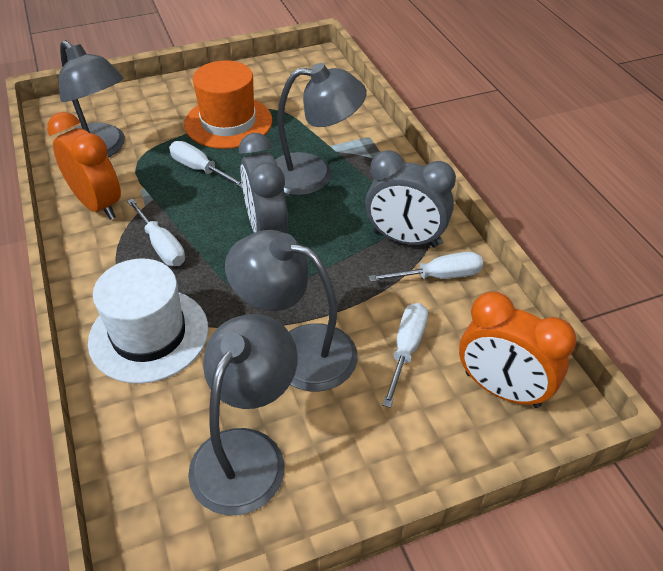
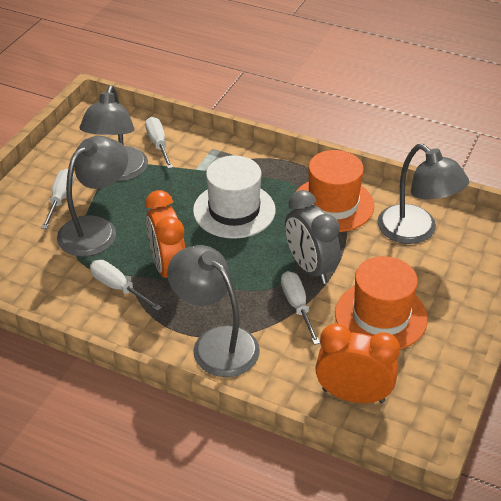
grey clock: 2 -> 1
orange hat: 1 -> 2

